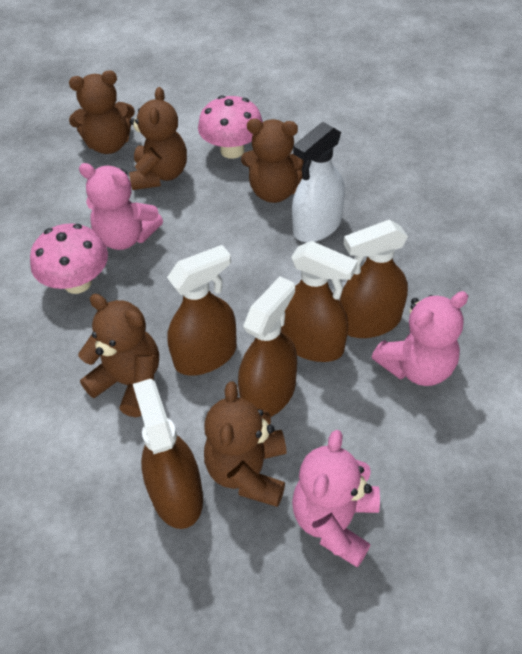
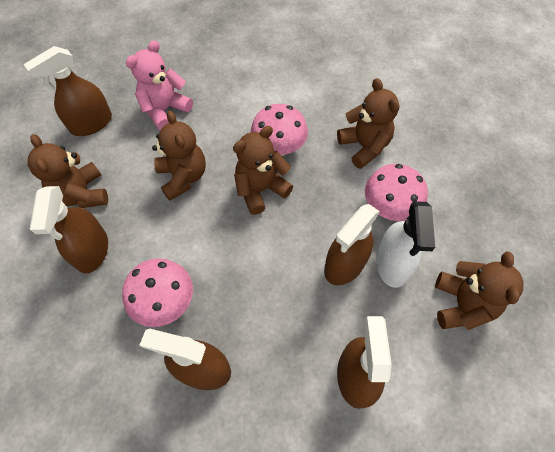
pink mushroom: 2 -> 3
pink teddy bear: 3 -> 1

